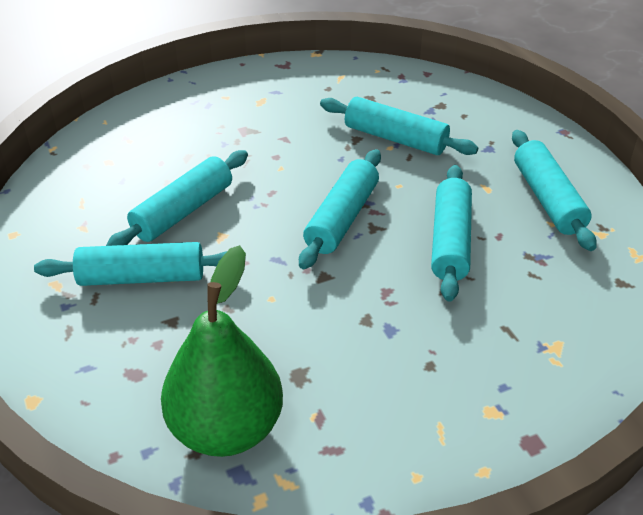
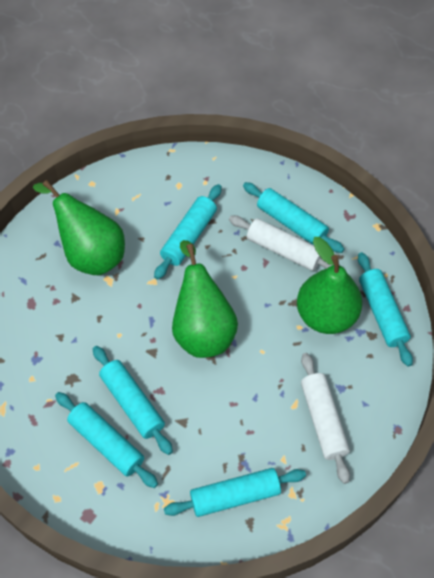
green pear: 1 -> 3
white rolling pin: 0 -> 2

